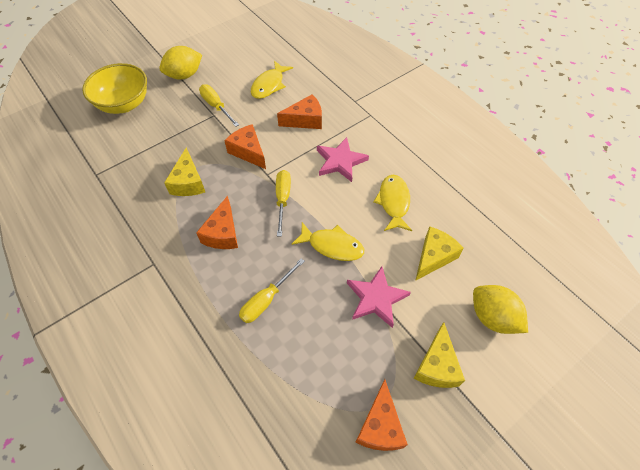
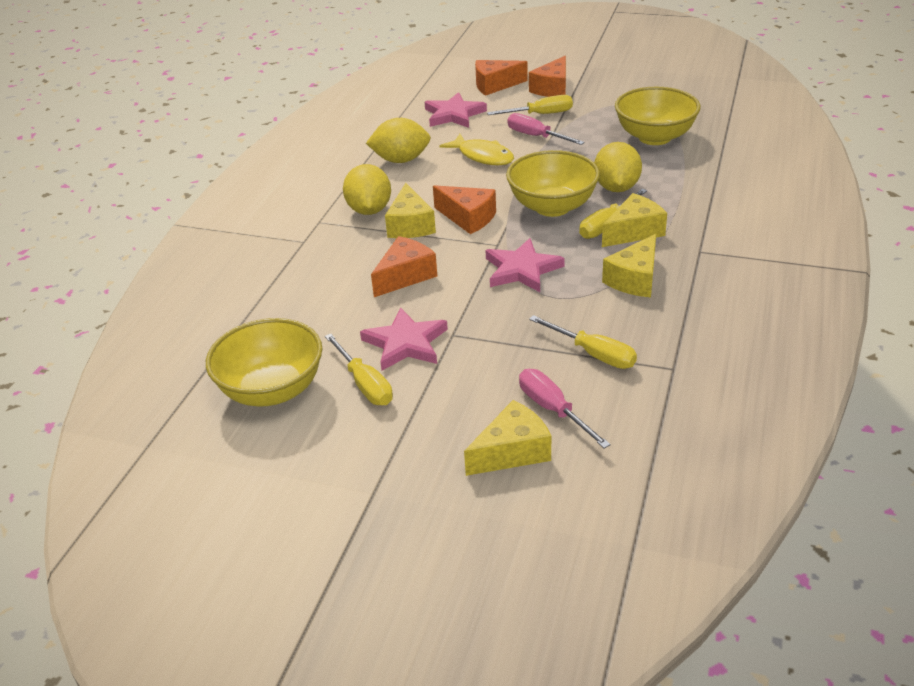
pink screwdriver: 0 -> 2
pink star: 2 -> 3
yellow bowl: 1 -> 3
yellow cheese: 3 -> 4
yellow fish: 3 -> 1
yellow lemon: 2 -> 3
yellow screwdriver: 3 -> 4

